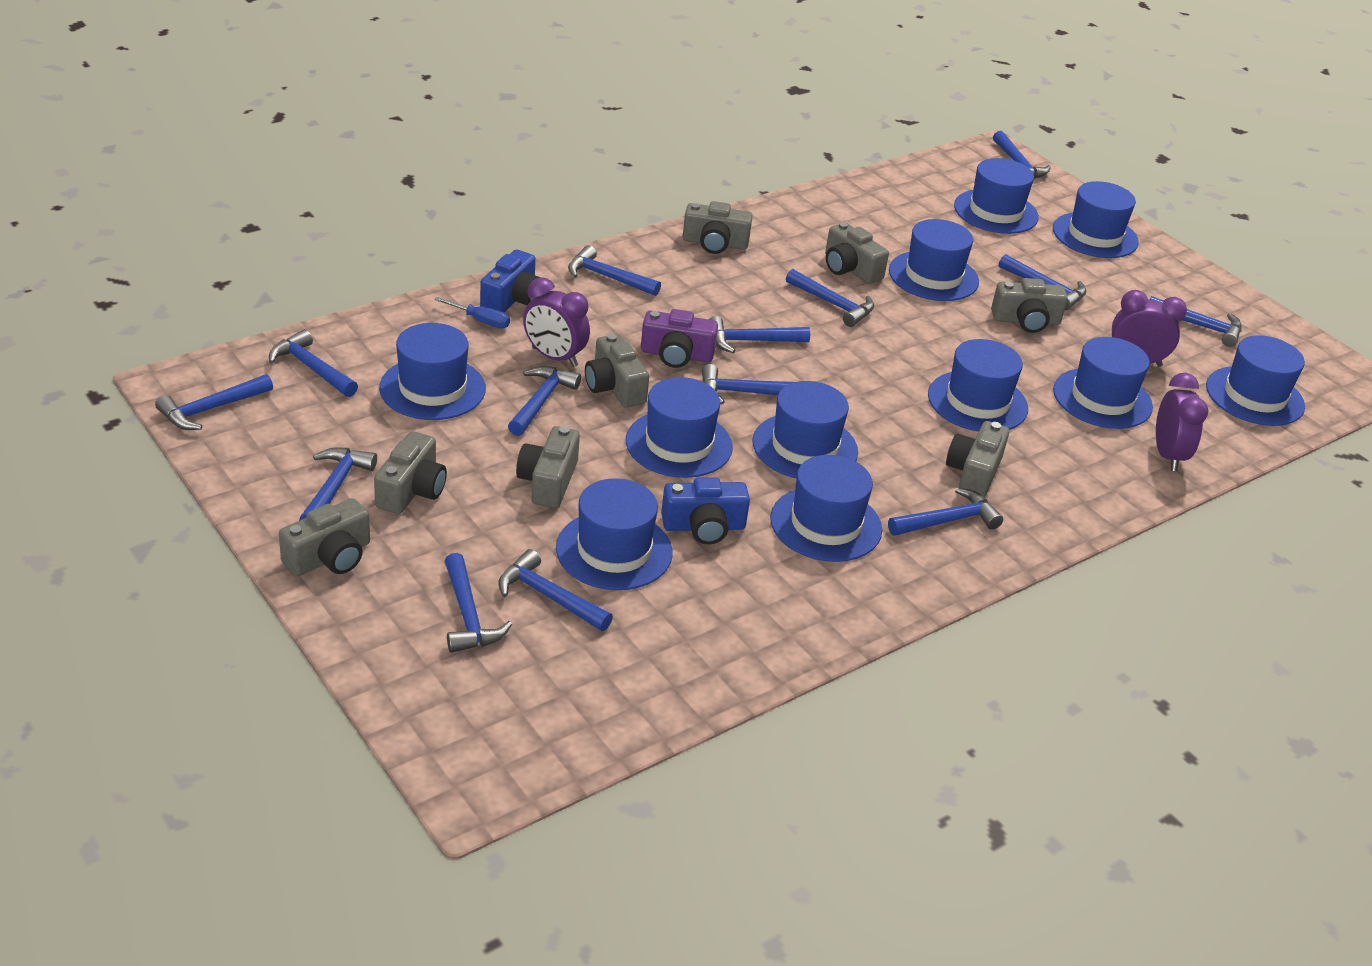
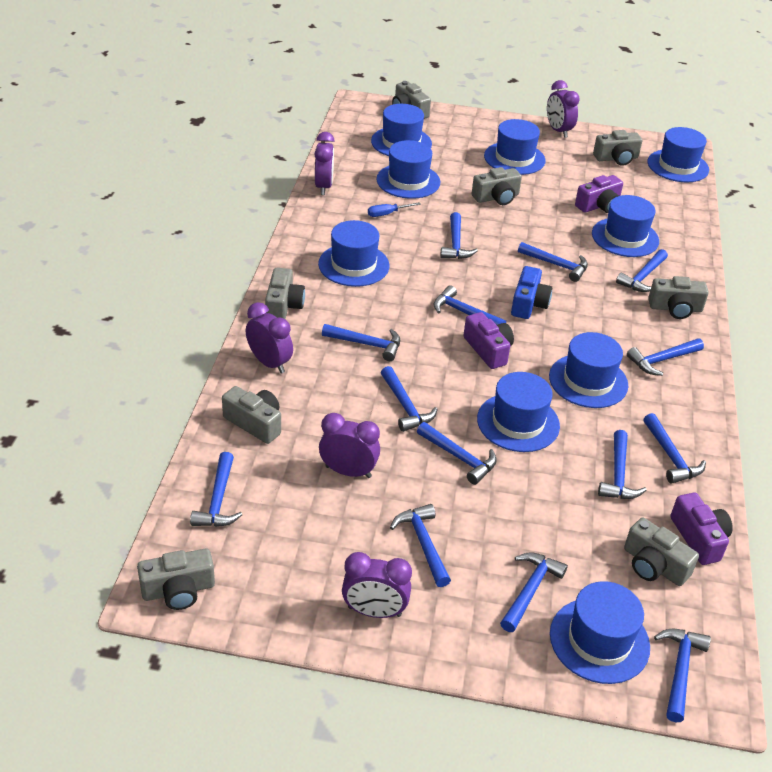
blue camera: 2 -> 1
blue hat: 11 -> 9
purple camera: 1 -> 3
purple clock: 3 -> 5

